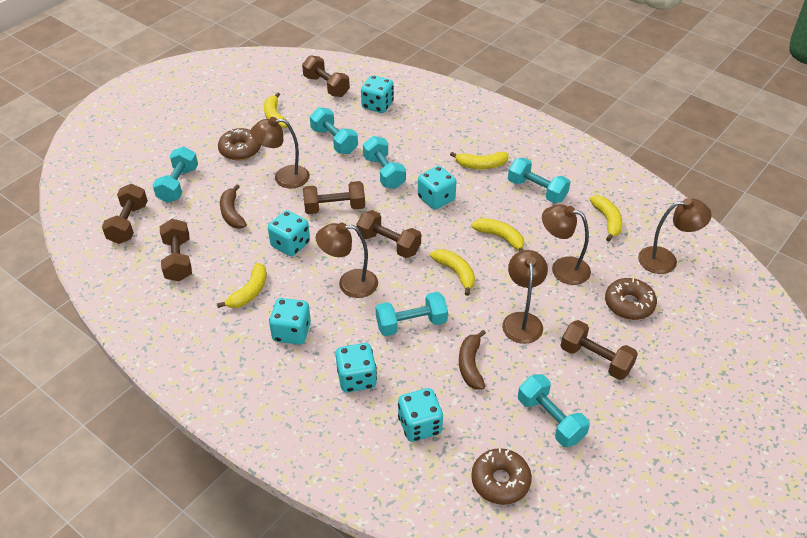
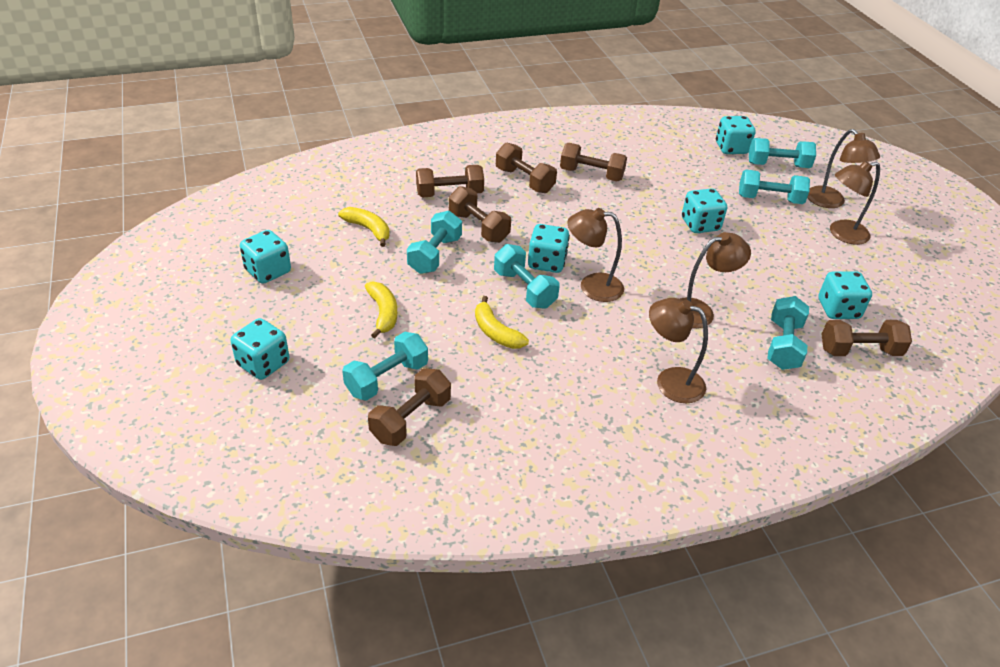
brown banana: 2 -> 0
brown donut: 3 -> 0
yellow banana: 6 -> 3

